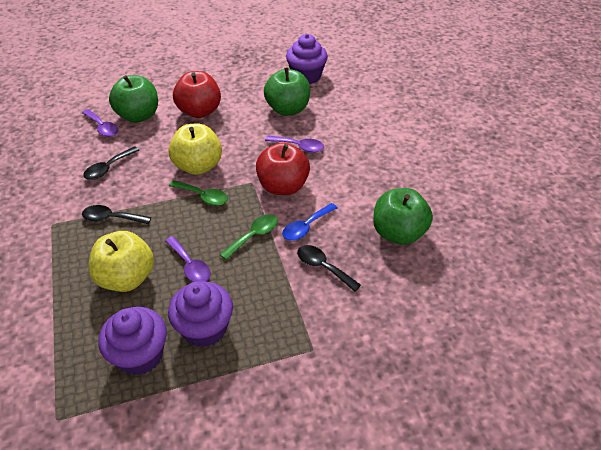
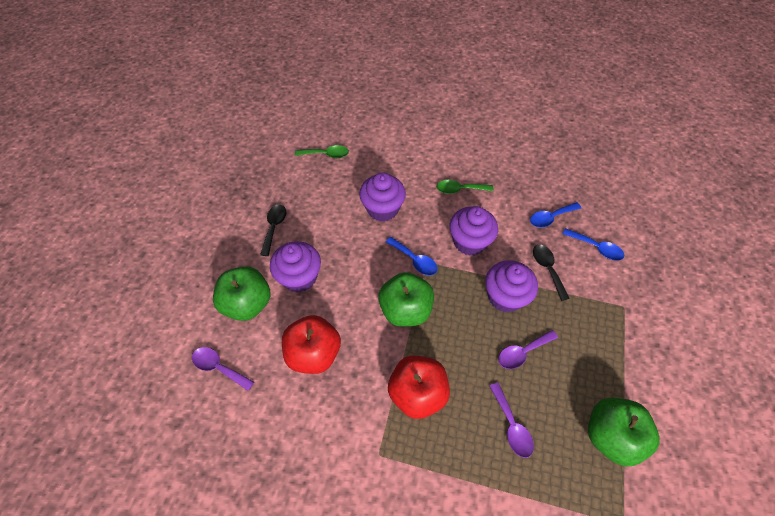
black spoon: 3 -> 2
blue spoon: 1 -> 3
purple cupcake: 3 -> 4
yellow apple: 2 -> 0

